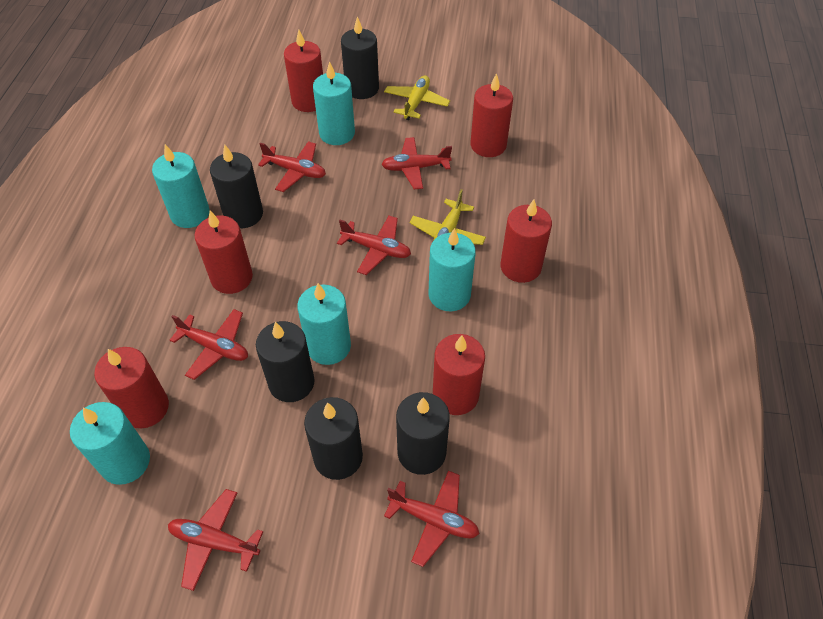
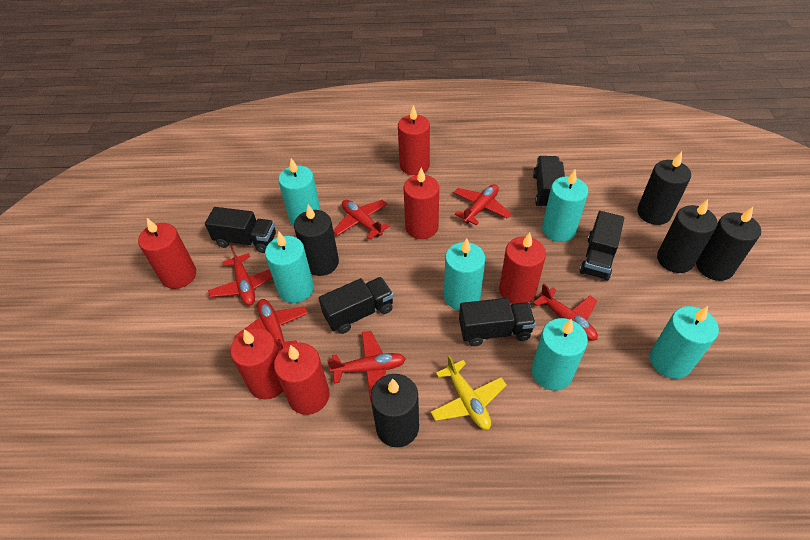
black truck: 0 -> 5
turquoise candle: 5 -> 6
yellow plane: 2 -> 1

